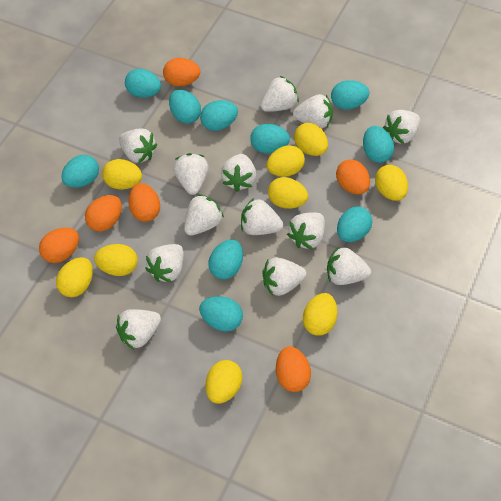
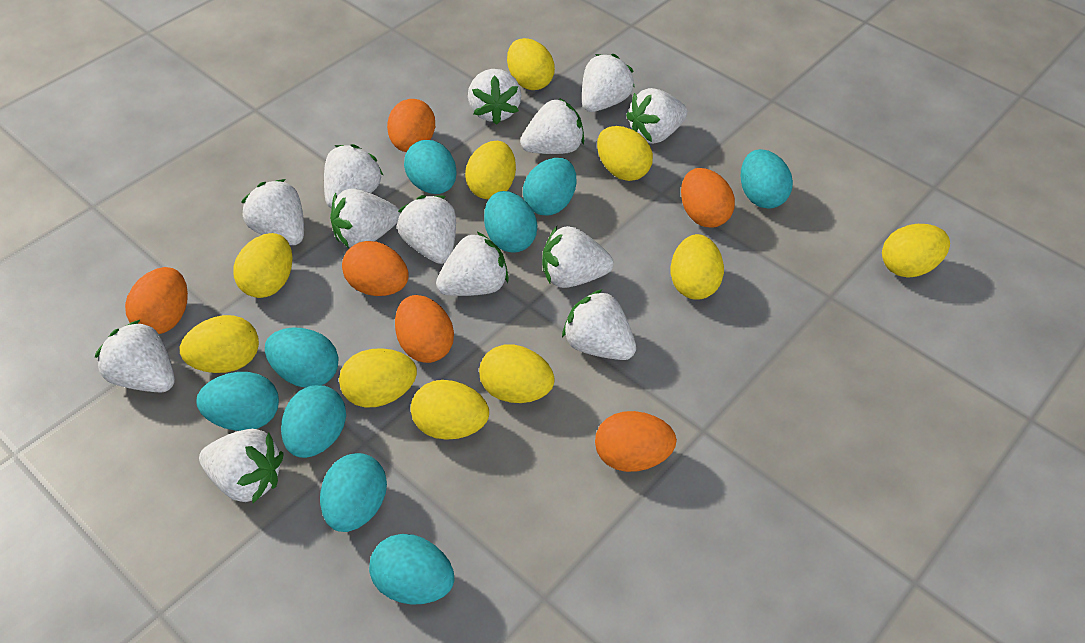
turquoise egg: 10 -> 9
yellow egg: 9 -> 10

